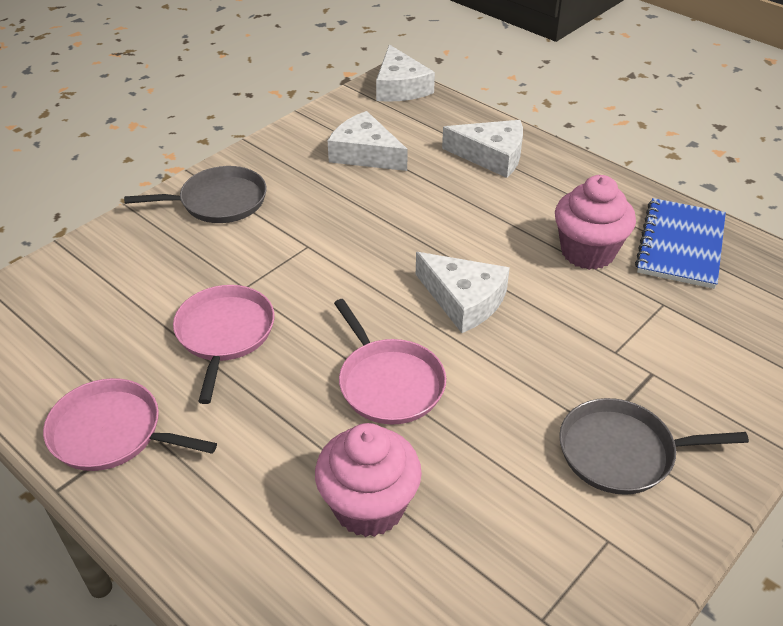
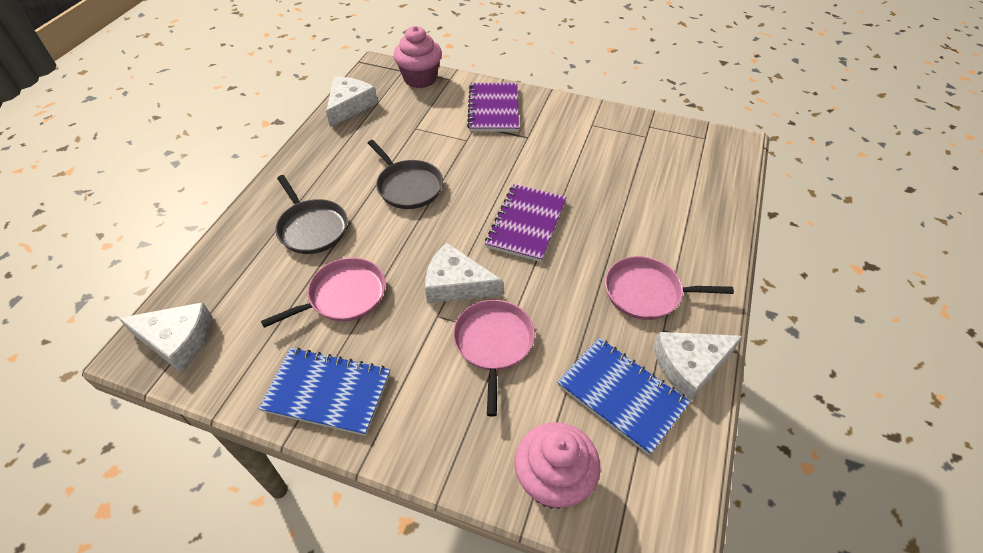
blue notebook: 1 -> 2
purple notebook: 0 -> 2

